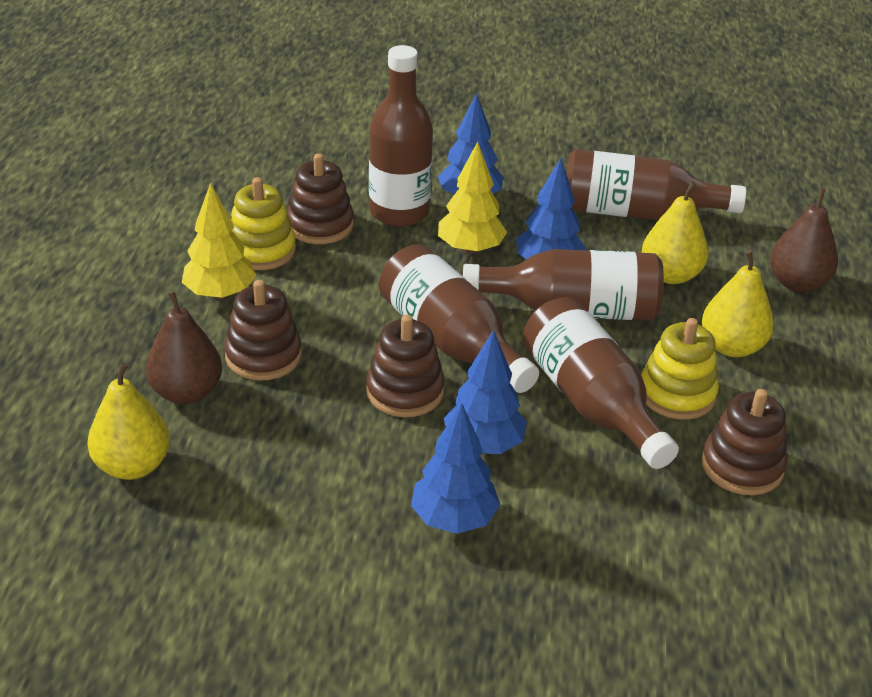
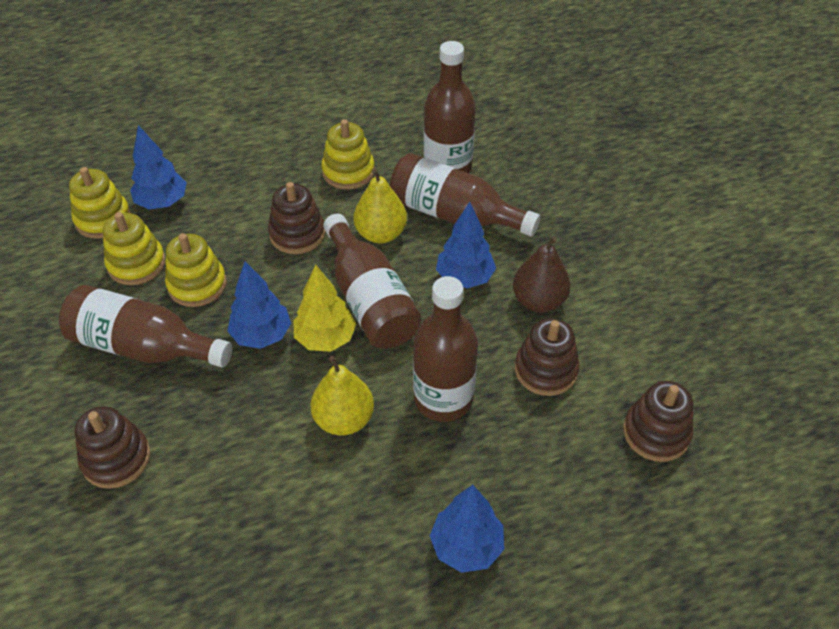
brown pear: 2 -> 1
yellow pear: 3 -> 2
yellow stacking toy: 2 -> 4
yellow tree: 2 -> 1

